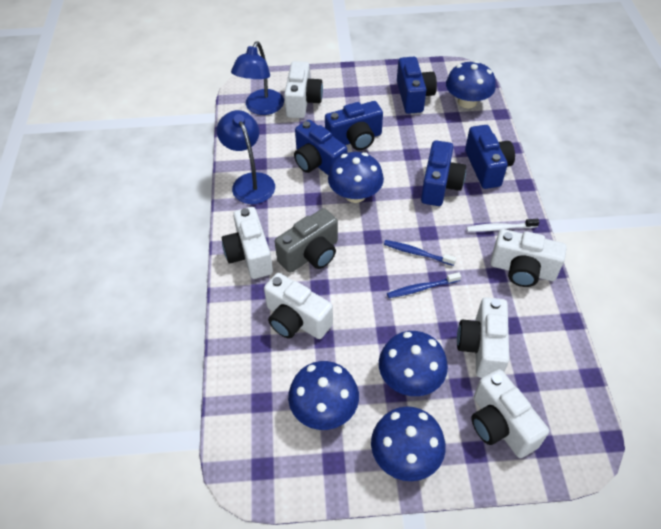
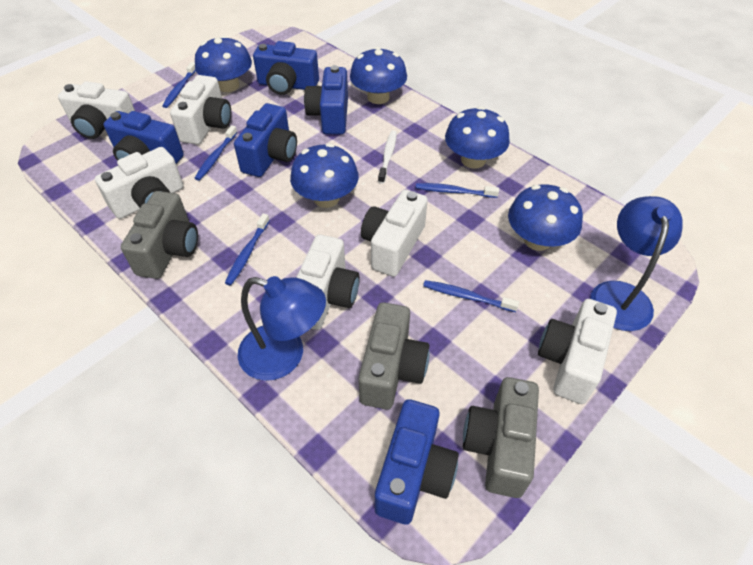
blue toothbrush: 2 -> 5
grey camera: 1 -> 3

